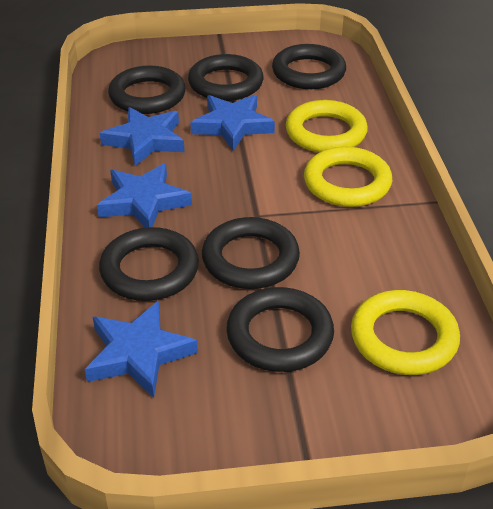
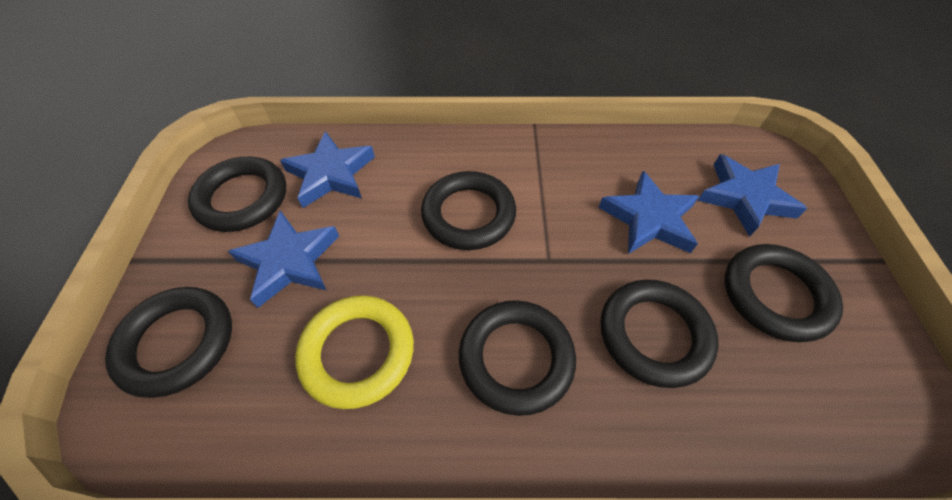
yellow ring: 3 -> 1

